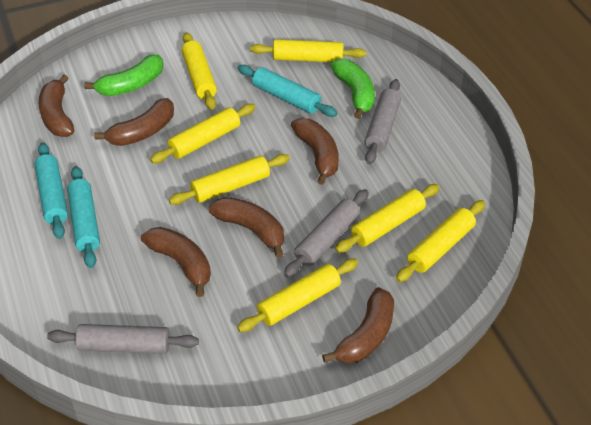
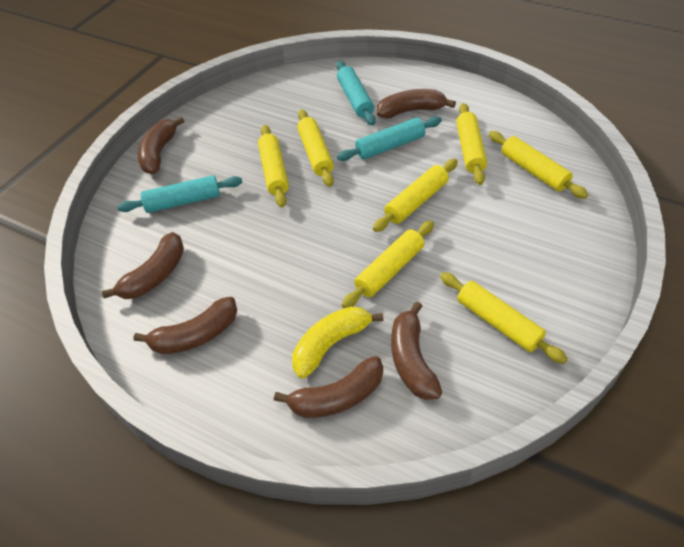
green banana: 2 -> 0
grey rolling pin: 3 -> 0
yellow banana: 0 -> 1

